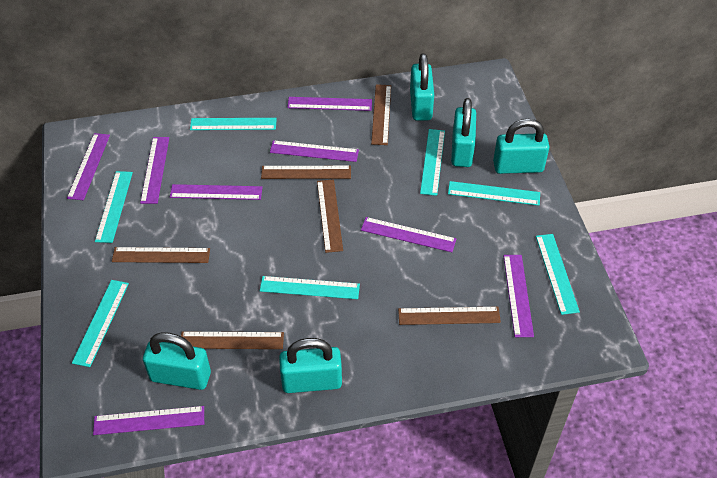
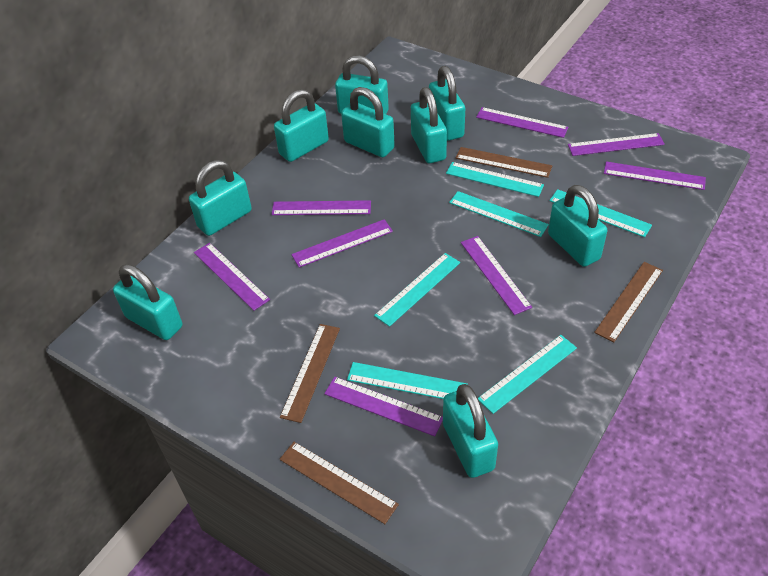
brown ruler: 6 -> 4
turquoise padlock: 5 -> 9
turquoise ruler: 7 -> 6

